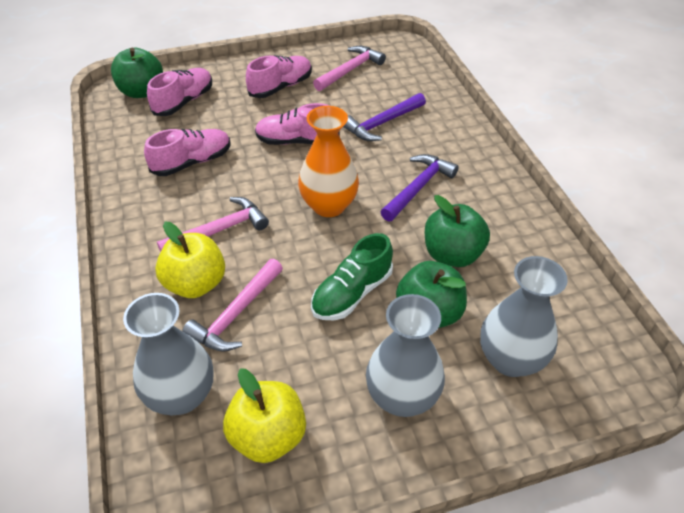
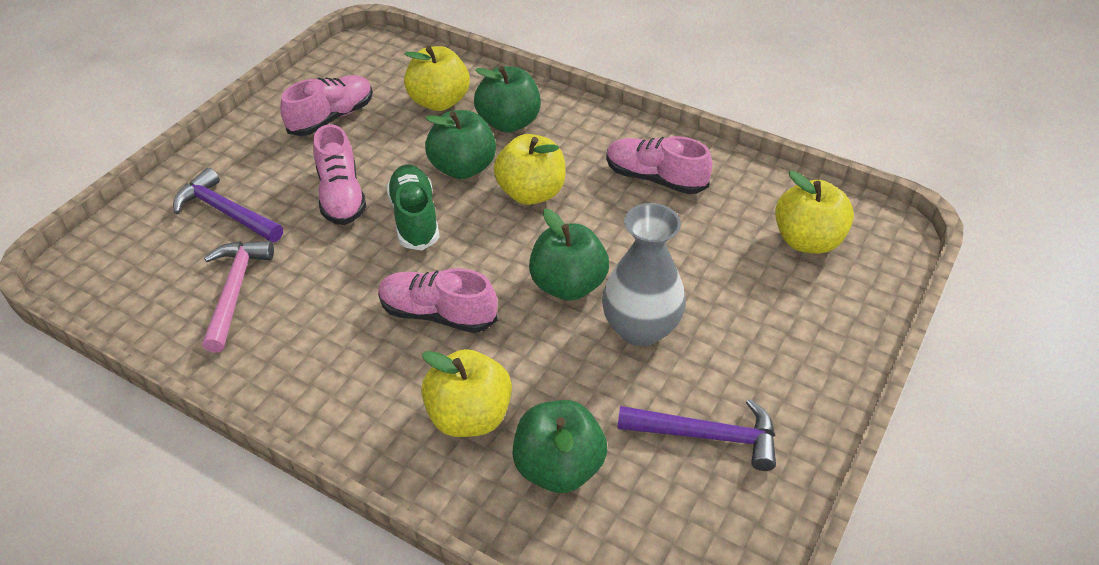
green apple: 3 -> 4
grey vase: 3 -> 1
orange vase: 1 -> 0
pink hammer: 3 -> 1
yellow apple: 2 -> 4

